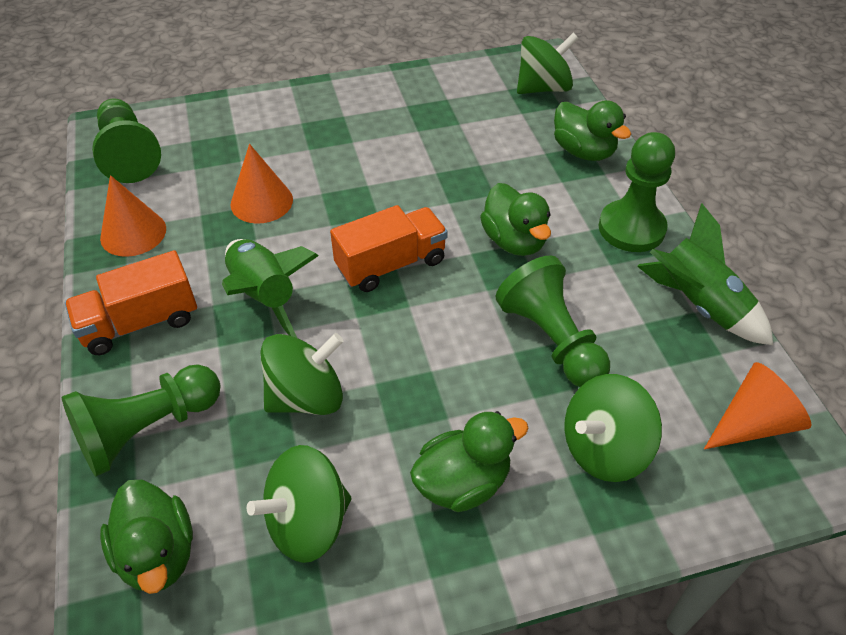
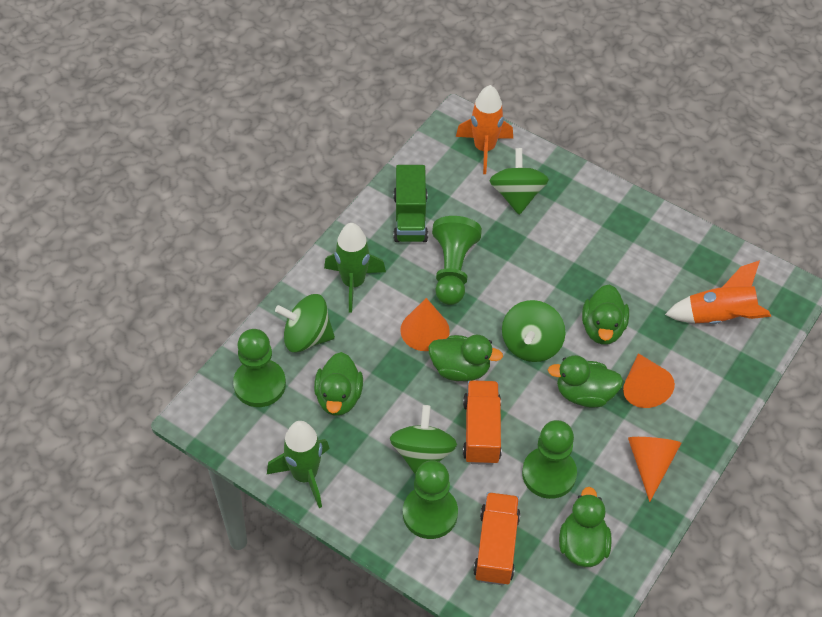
green duck: 4 -> 5
green truck: 0 -> 1
orange rocket: 0 -> 2

